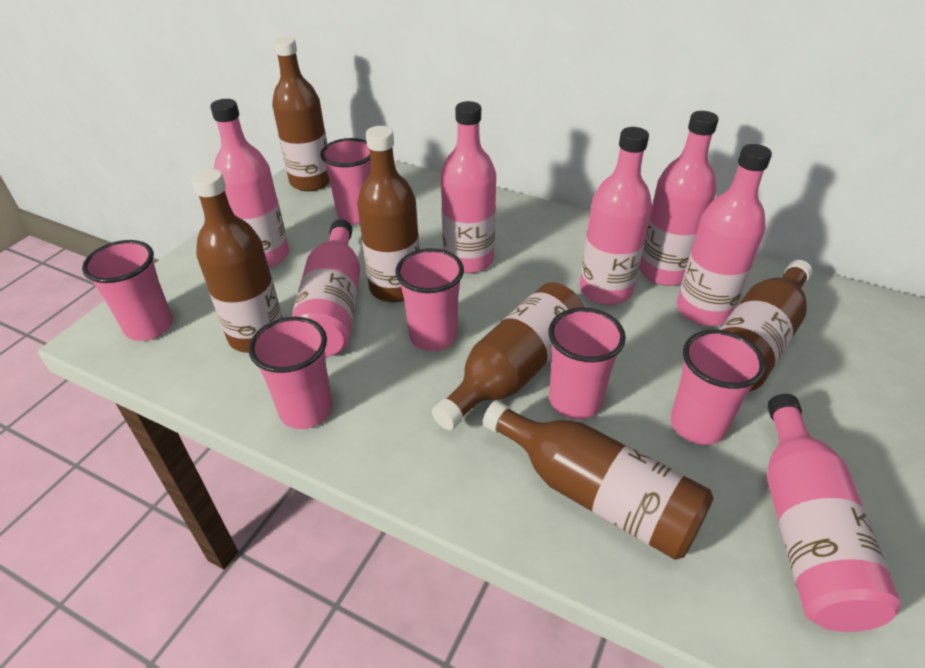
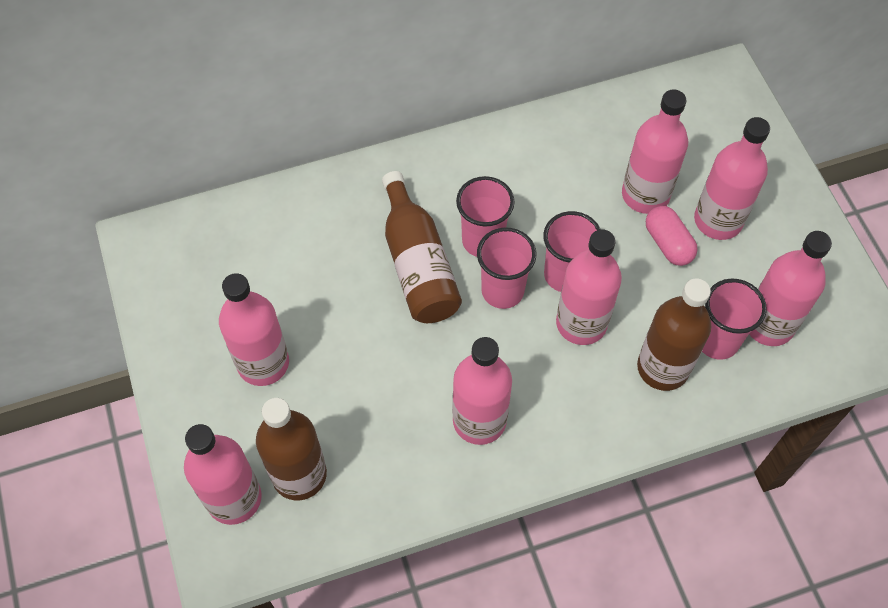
brown bottle: 6 -> 3
pink capsule: 0 -> 1
pink cup: 6 -> 4

